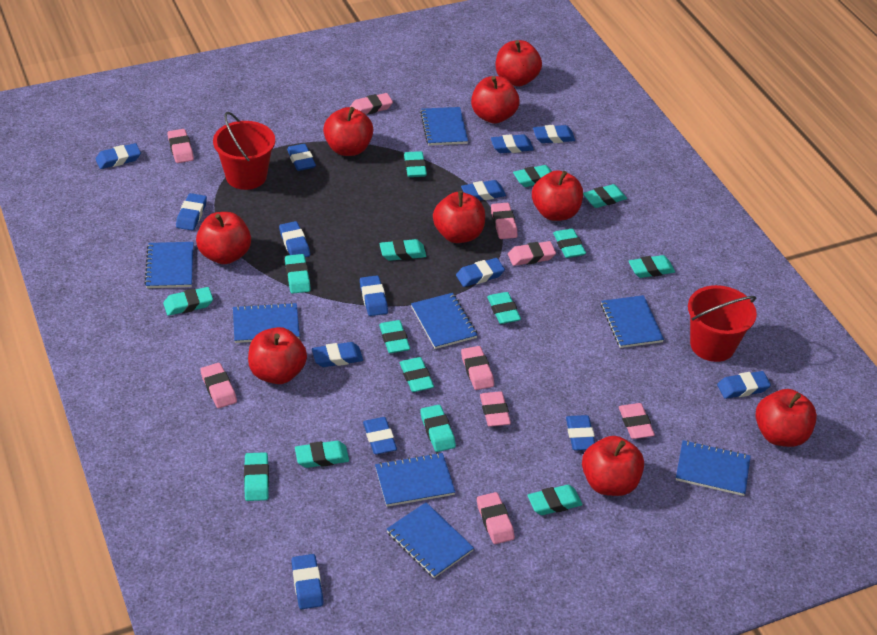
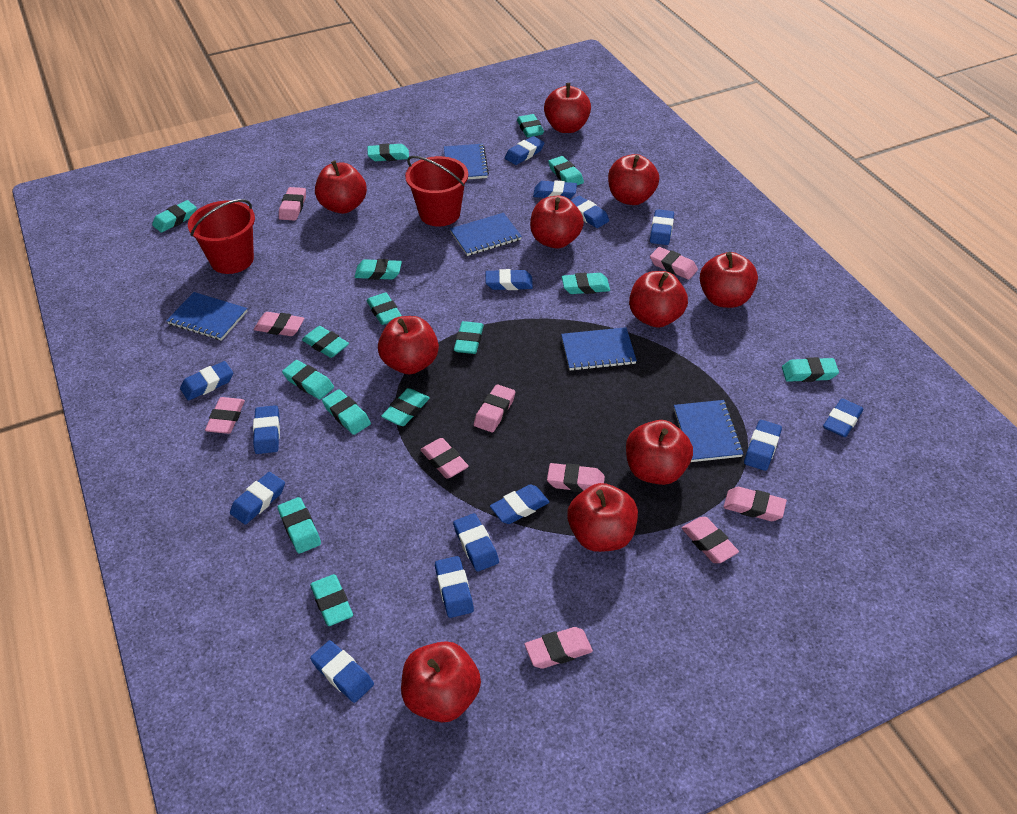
blue notebook: 8 -> 5
pink eraser: 9 -> 10
red apple: 9 -> 10

